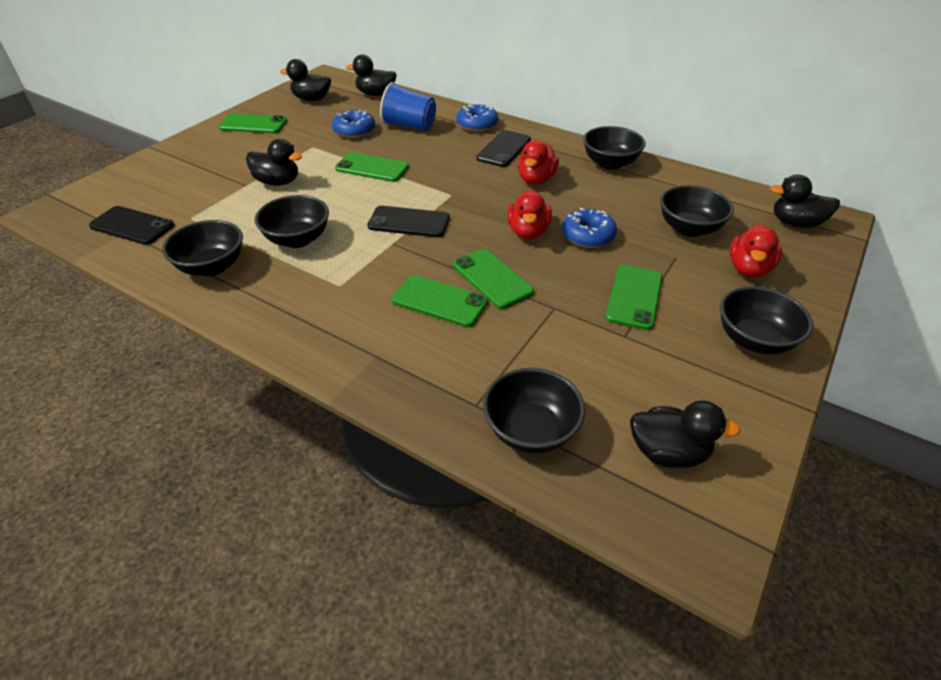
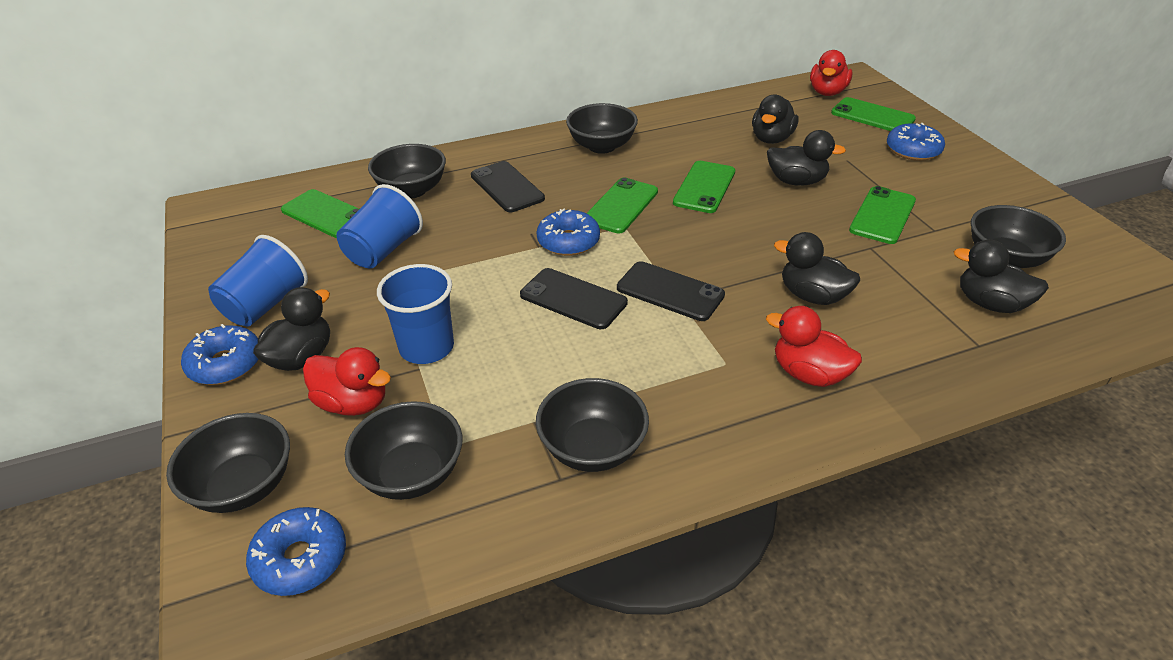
blue cup: 1 -> 3
blue donut: 3 -> 4

